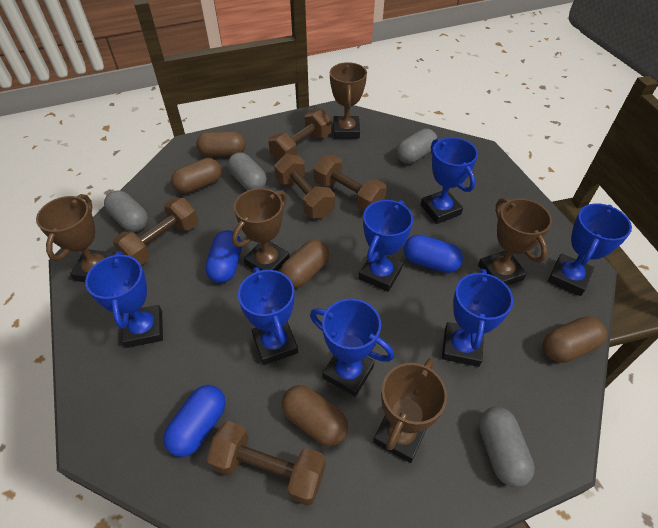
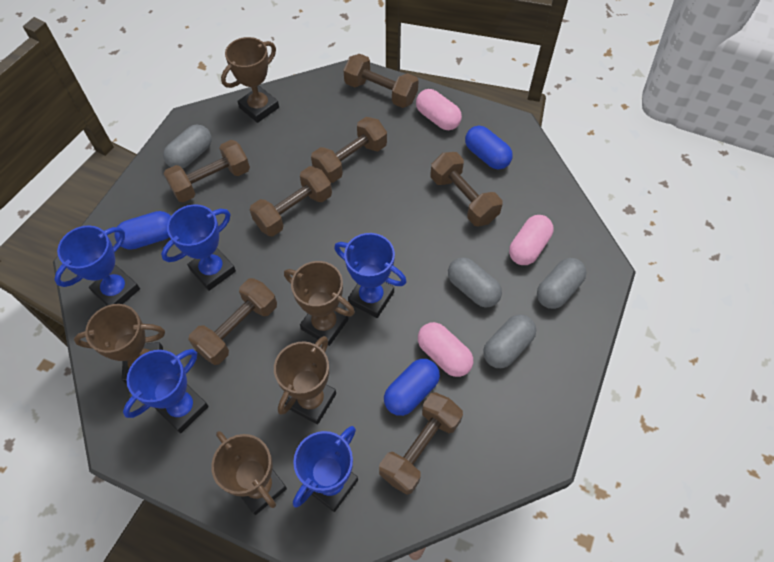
blue trophy: 7 -> 5
brown capsule: 5 -> 0
brown dumbbell: 5 -> 7
pink capsule: 0 -> 3

